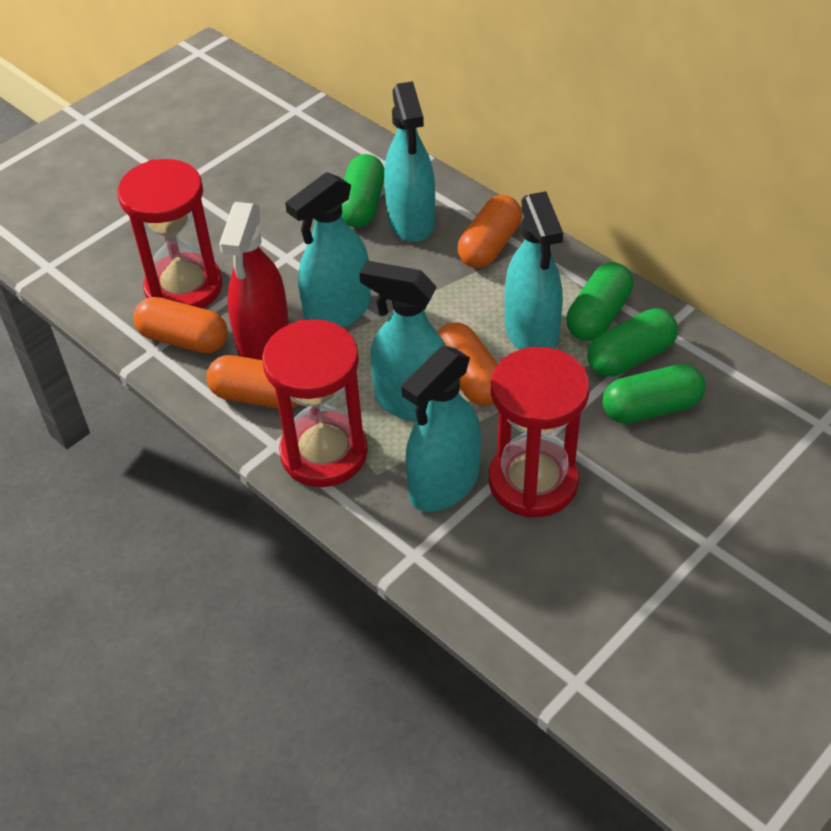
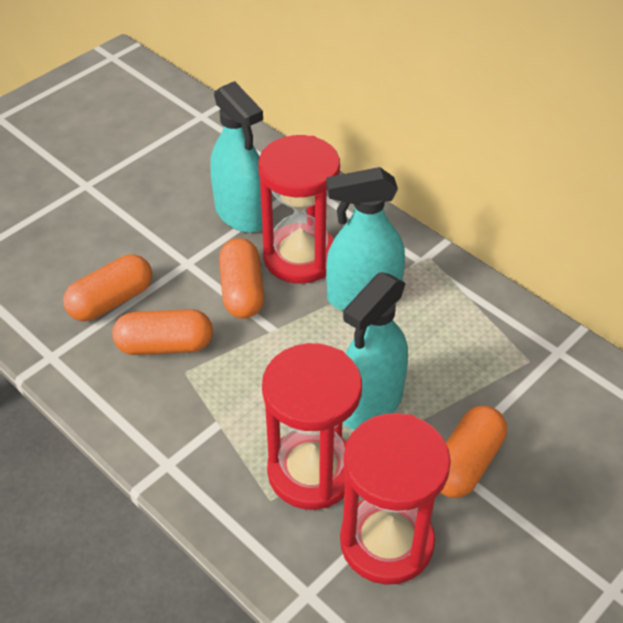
green capsule: 4 -> 0
red spray bottle: 1 -> 0
turquoise spray bottle: 5 -> 3

